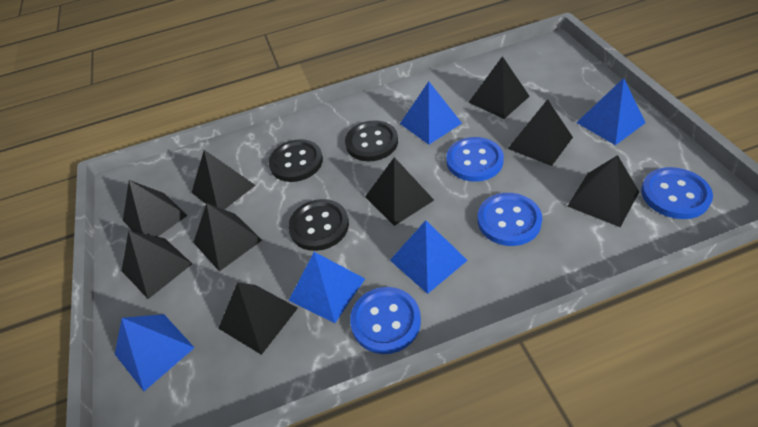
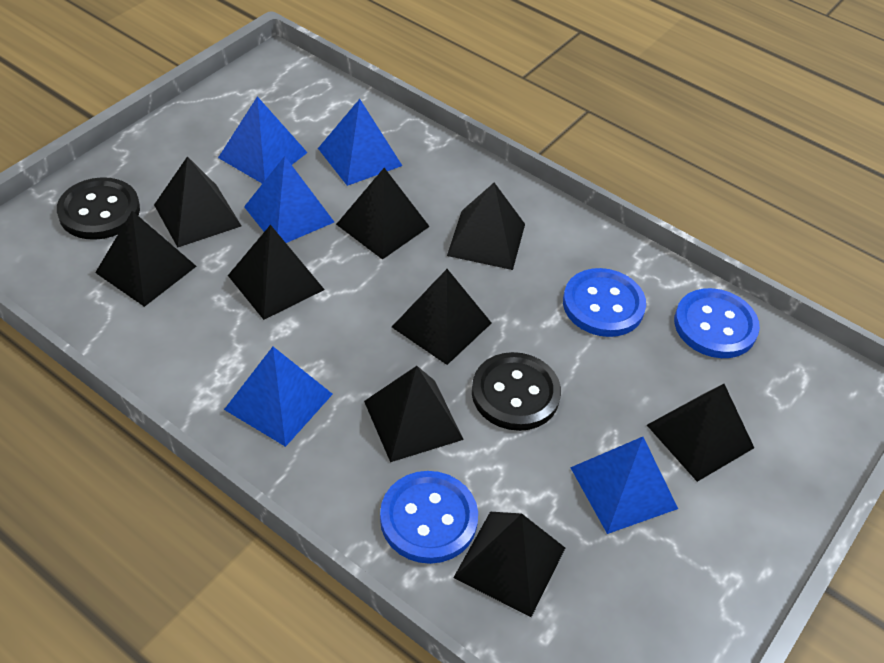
black button: 3 -> 2
blue button: 4 -> 3

